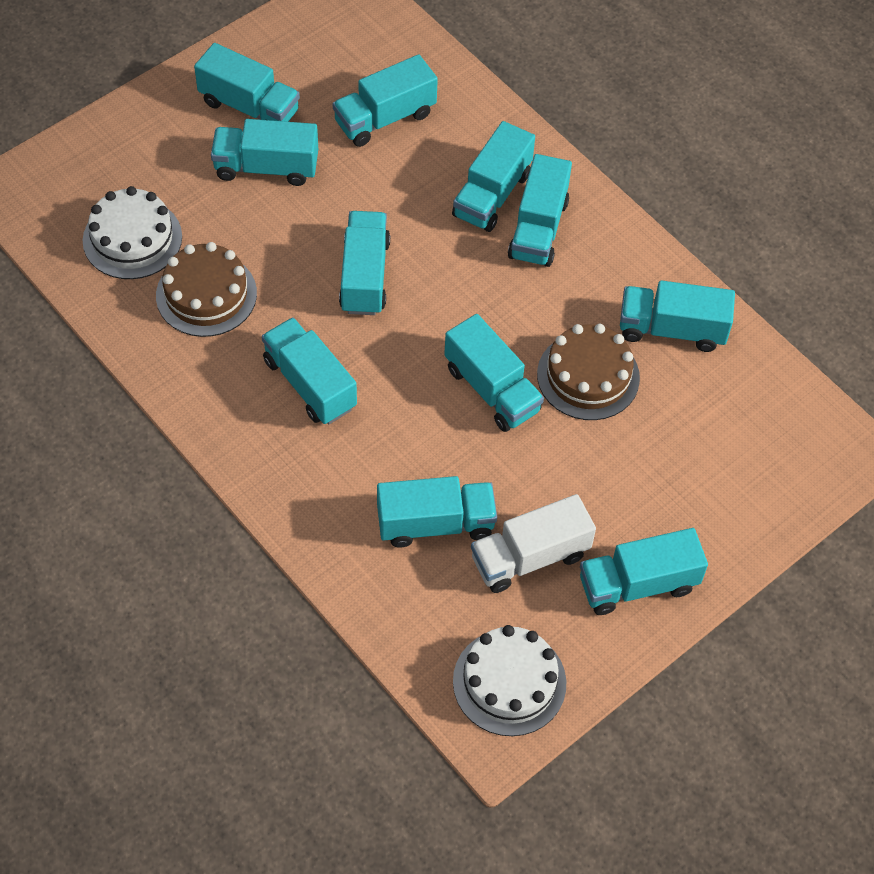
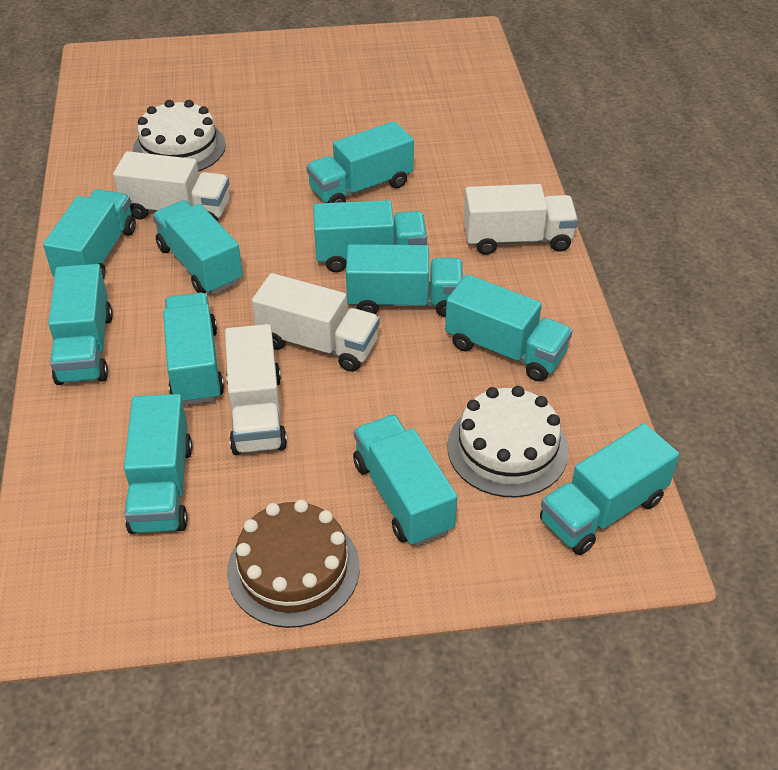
brown cake: 2 -> 1
white truck: 1 -> 4

